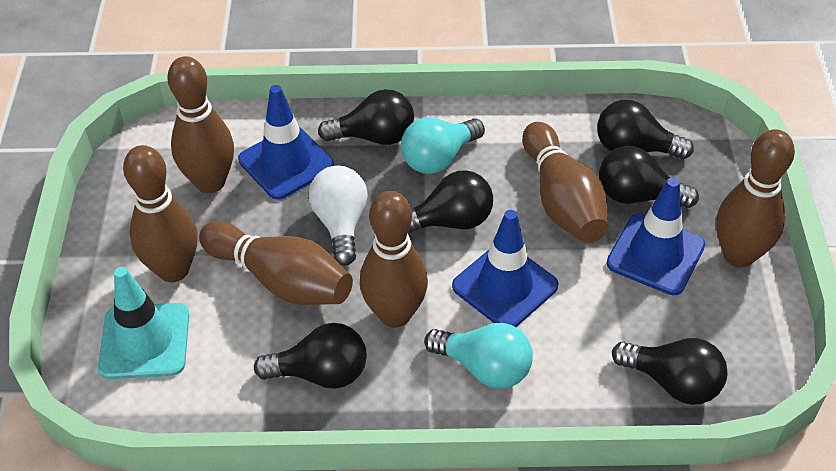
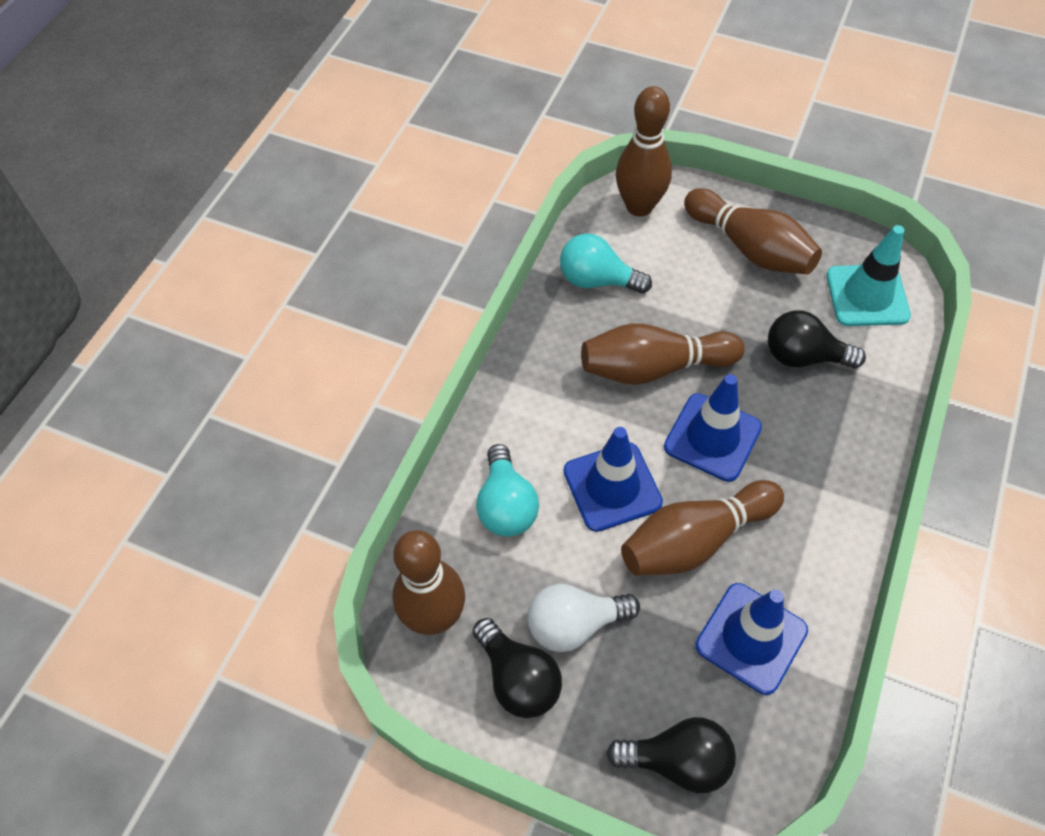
black light bulb: 6 -> 3
brown bowling pin: 6 -> 5

